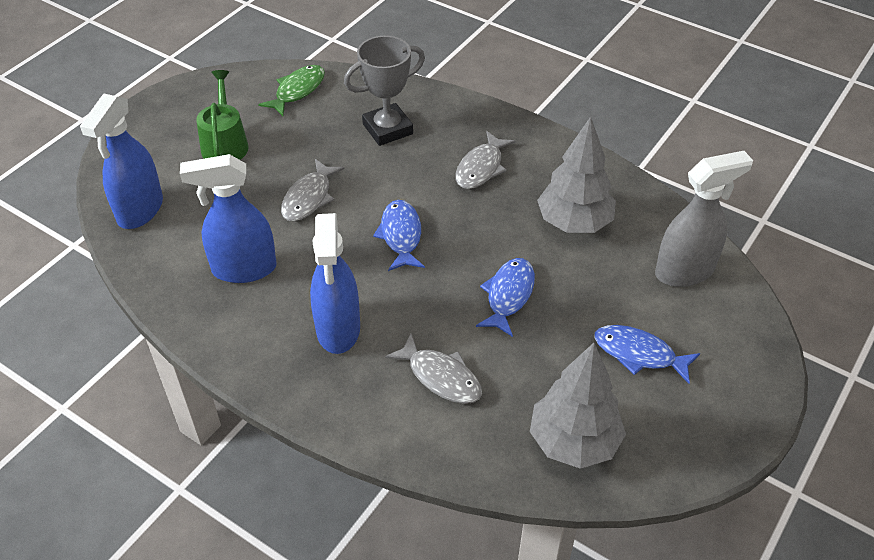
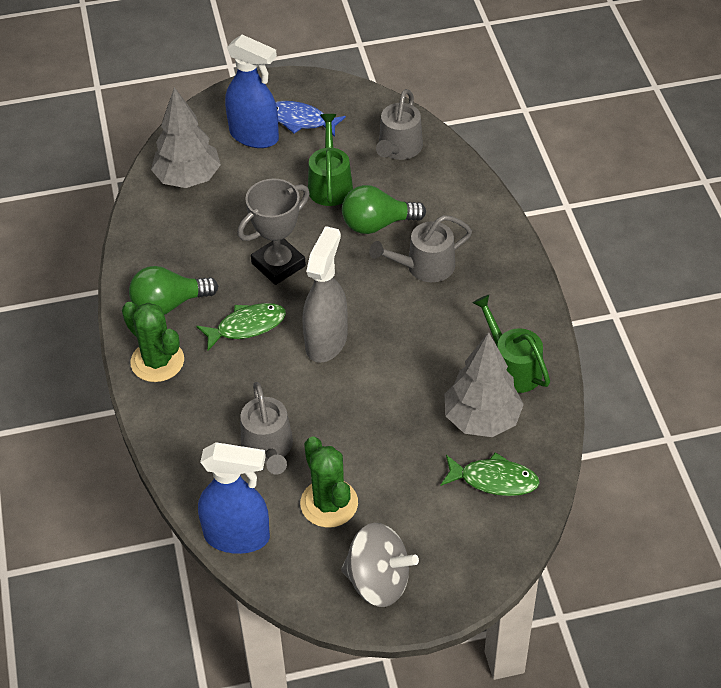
blue fish: 3 -> 1
blue spray bottle: 3 -> 2
green cactus: 0 -> 2
green fish: 1 -> 2
green light bulb: 0 -> 2
green watering can: 1 -> 2
grey fish: 3 -> 0
grey spinning top: 0 -> 1
grey watering can: 0 -> 3

